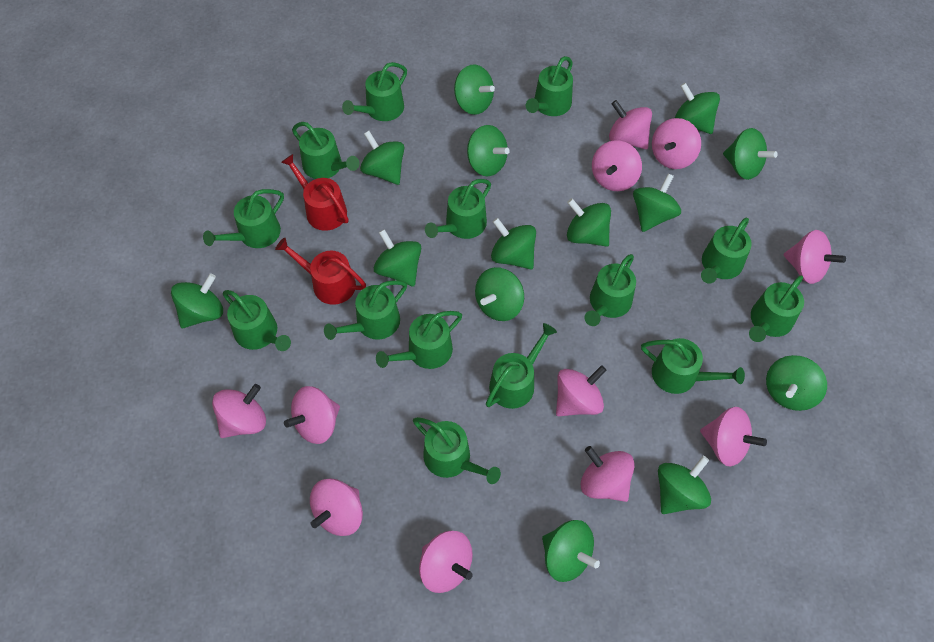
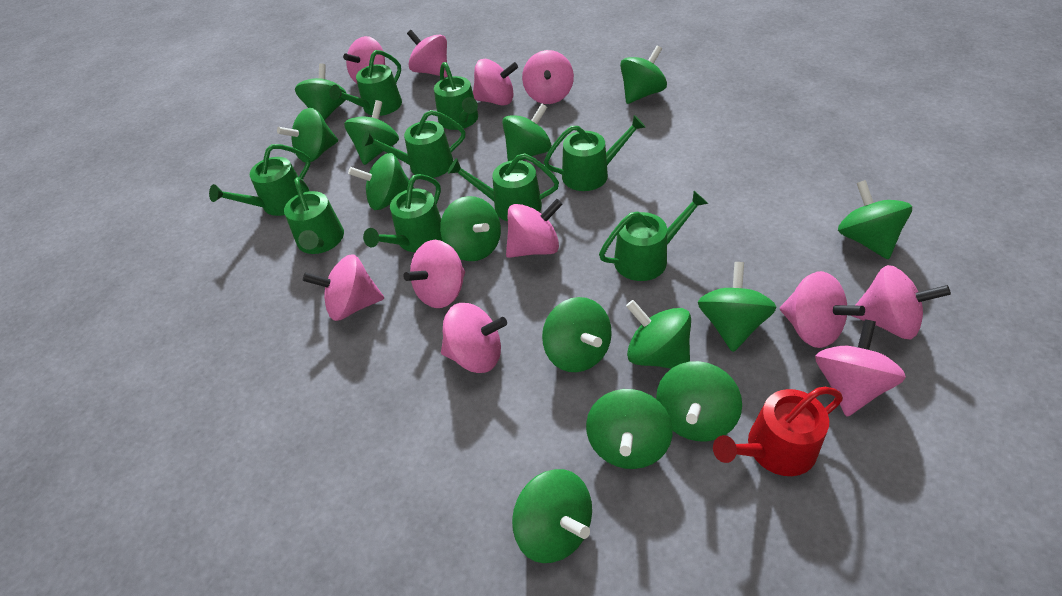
green watering can: 14 -> 9
red watering can: 2 -> 1

